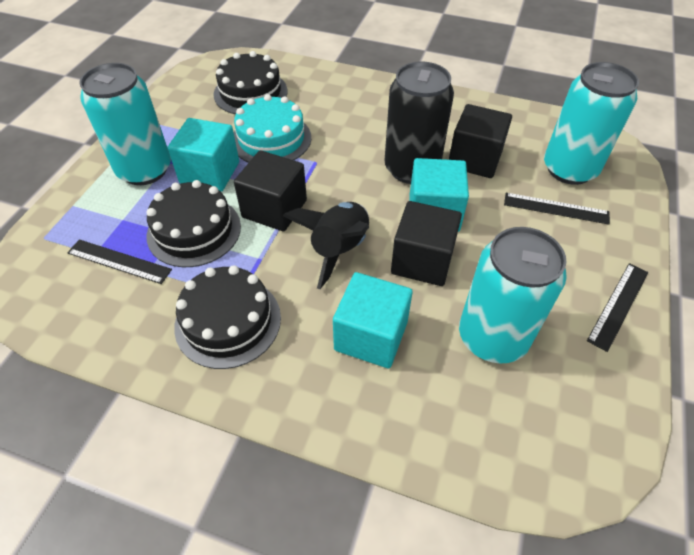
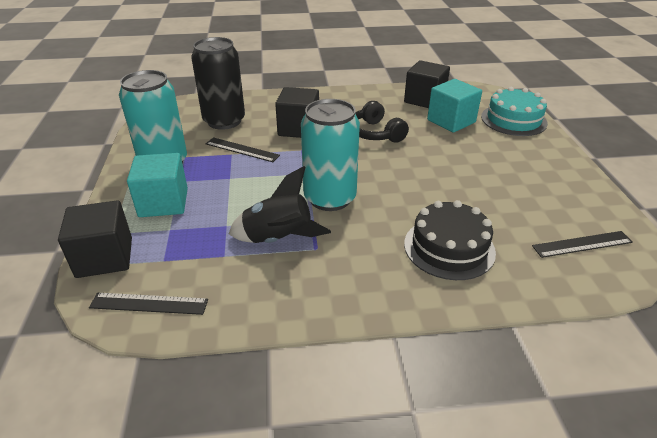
black cake: 3 -> 1
black headphones: 0 -> 1
turquoise can: 3 -> 2
turquoise cube: 3 -> 2

